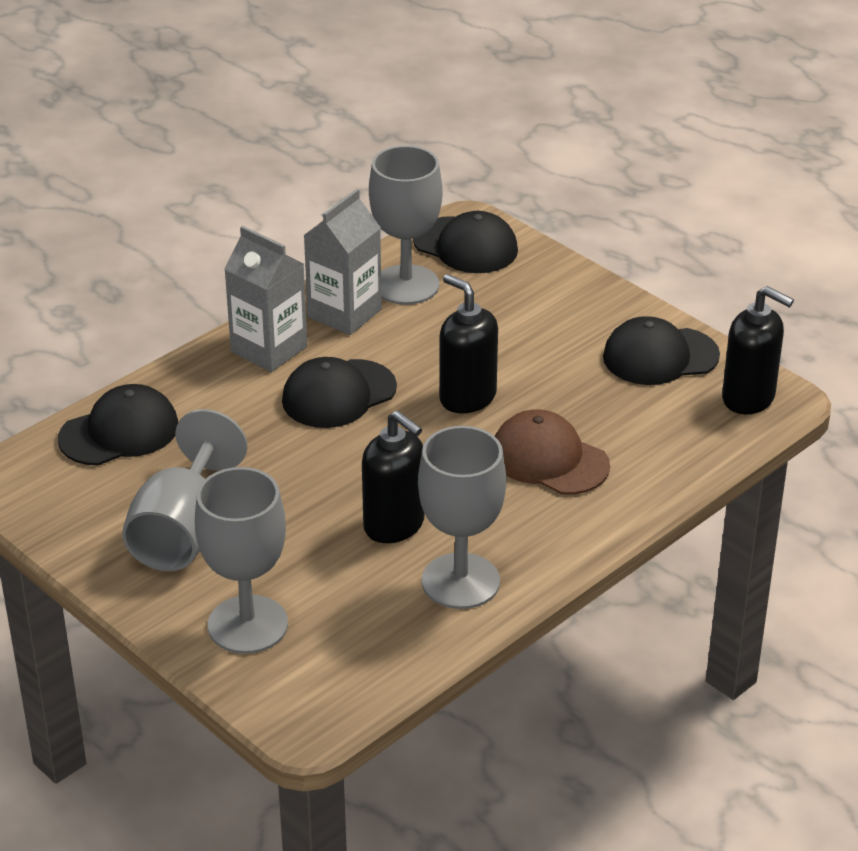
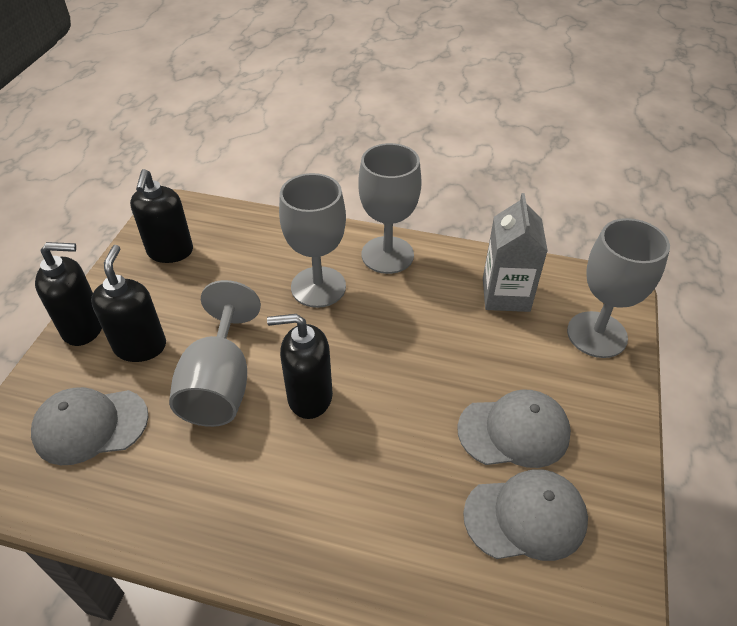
black cap: 4 -> 0
black soap dispenser: 3 -> 4
brown cap: 1 -> 0
grey cap: 0 -> 3
grey carton: 2 -> 1

